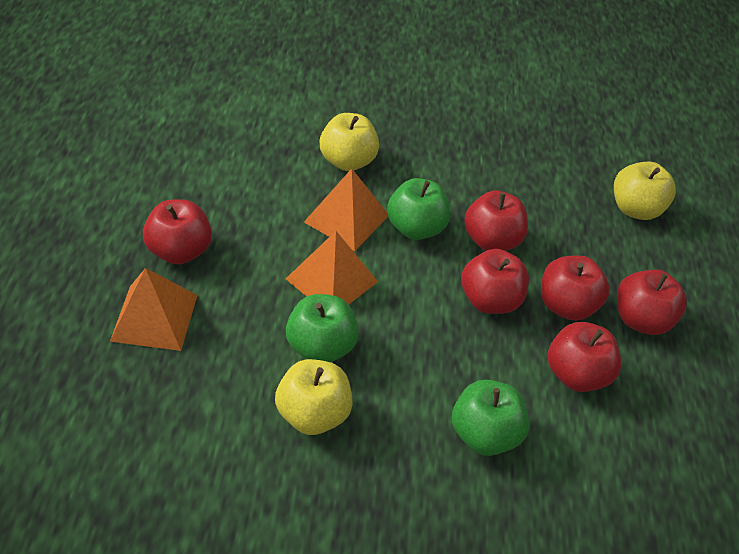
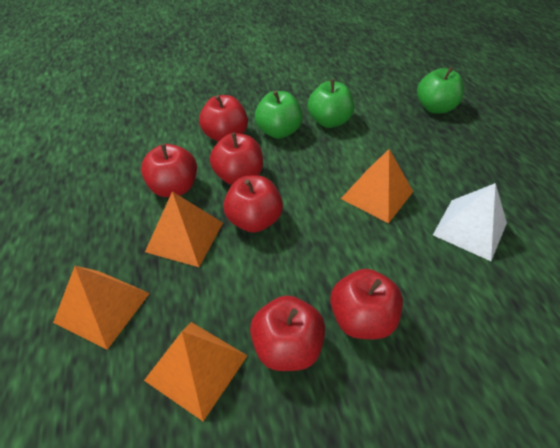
orange pyramid: 3 -> 4
white pyramid: 0 -> 1
yellow apple: 3 -> 0

